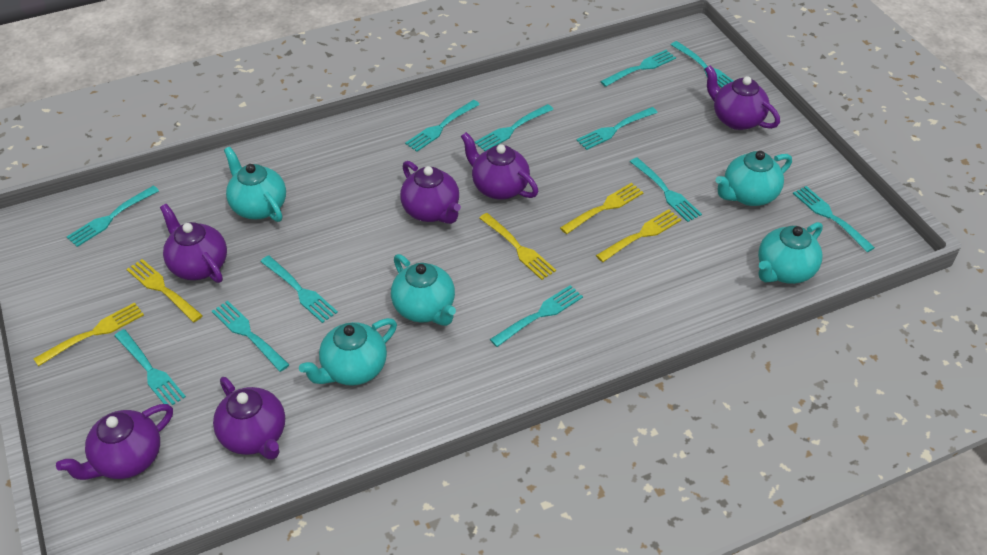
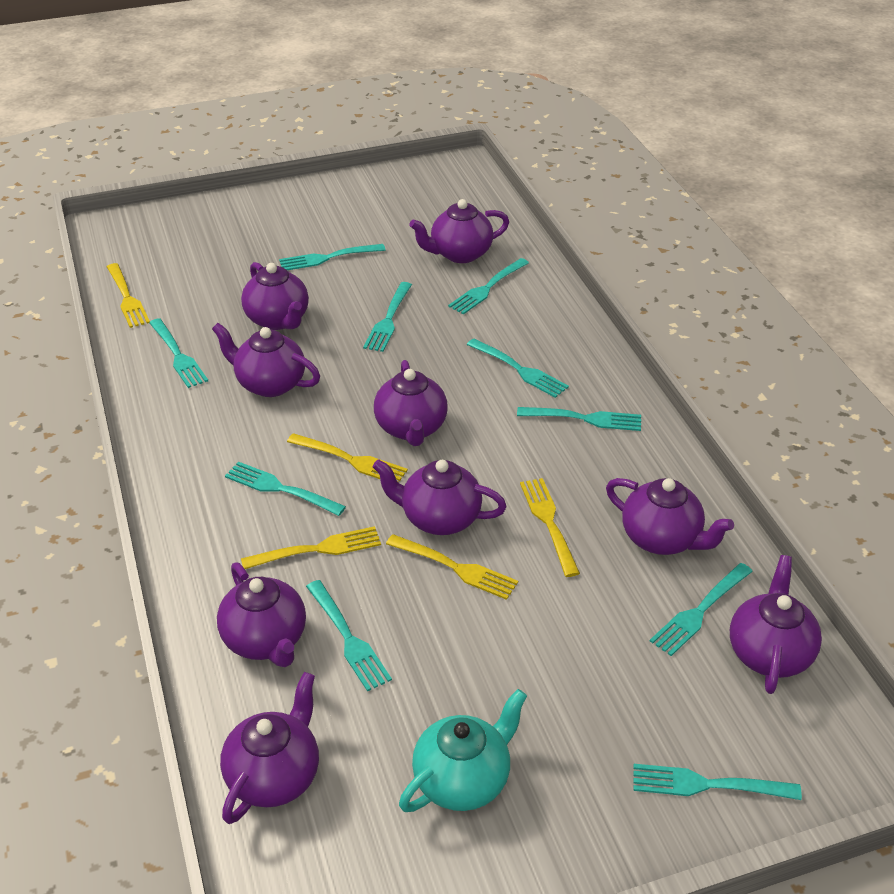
purple teapot: 6 -> 9
turquoise fork: 12 -> 10
turquoise teapot: 5 -> 1

